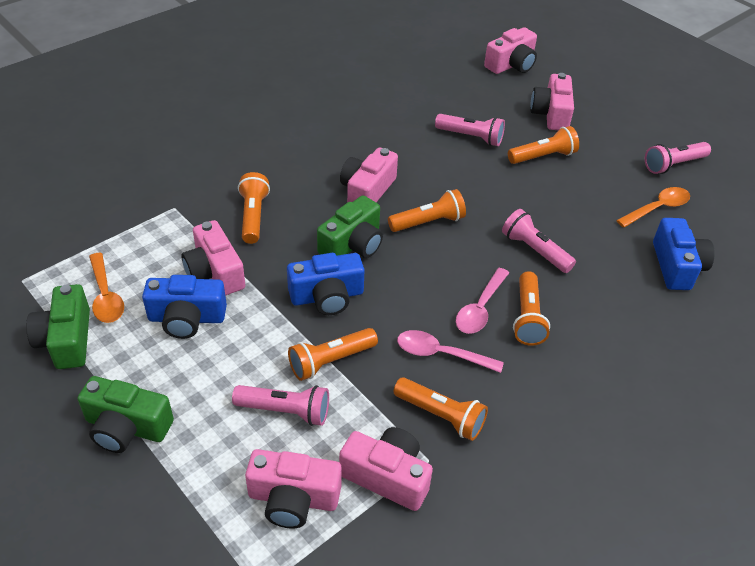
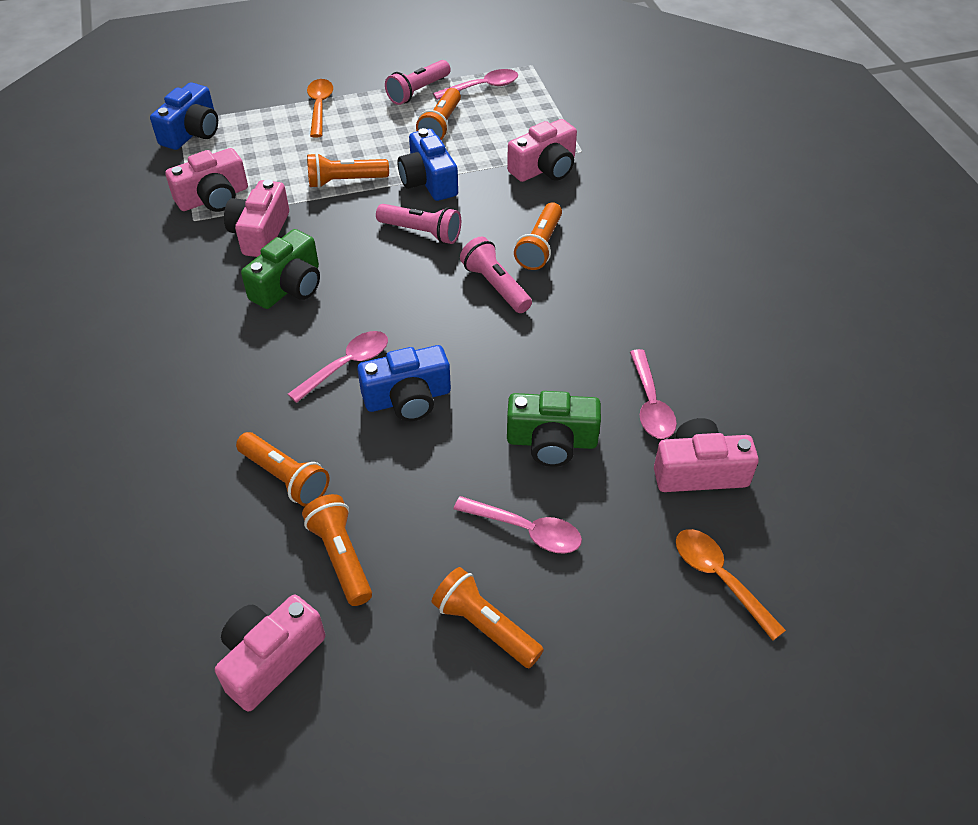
green camera: 3 -> 2
pink camera: 6 -> 5
pink flashlight: 4 -> 3
pink spoon: 2 -> 4

